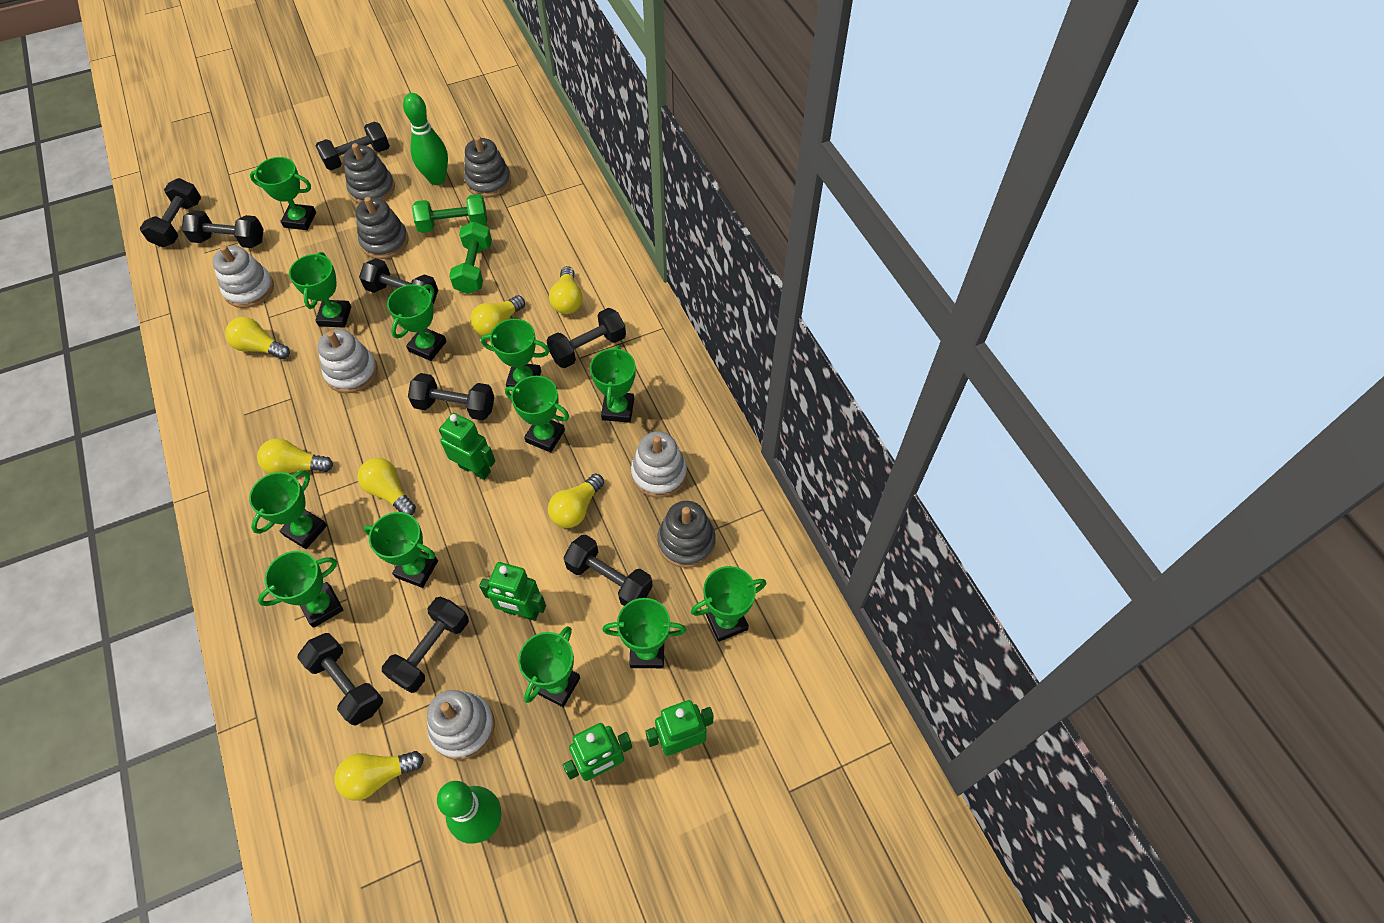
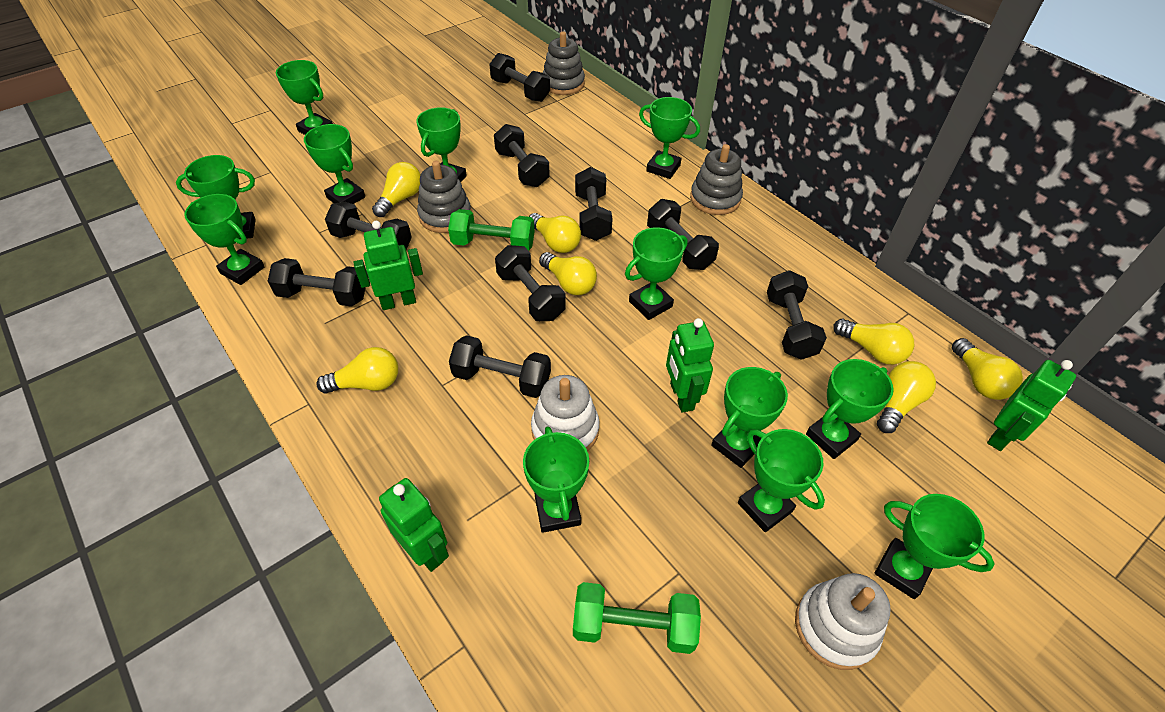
green bowling pin: 2 -> 0
grey stacking toy: 4 -> 3
white stacking toy: 4 -> 2

